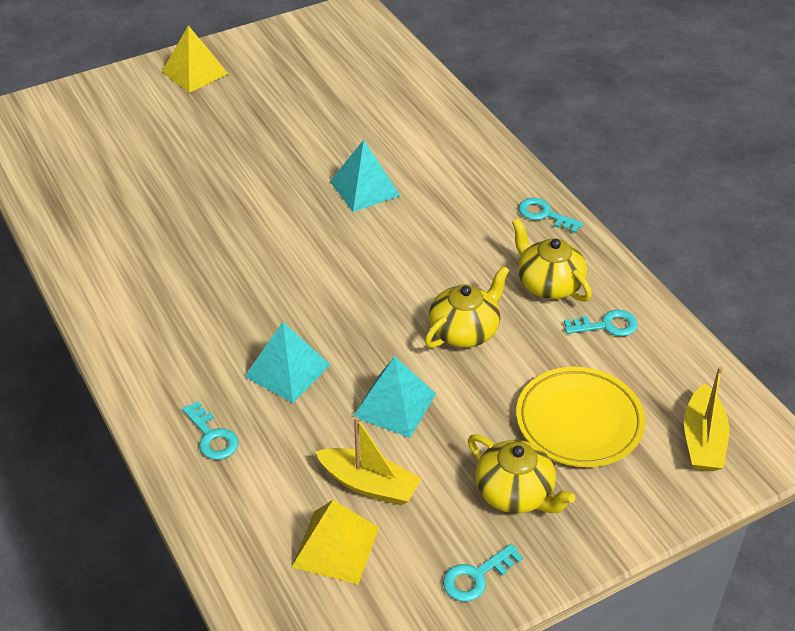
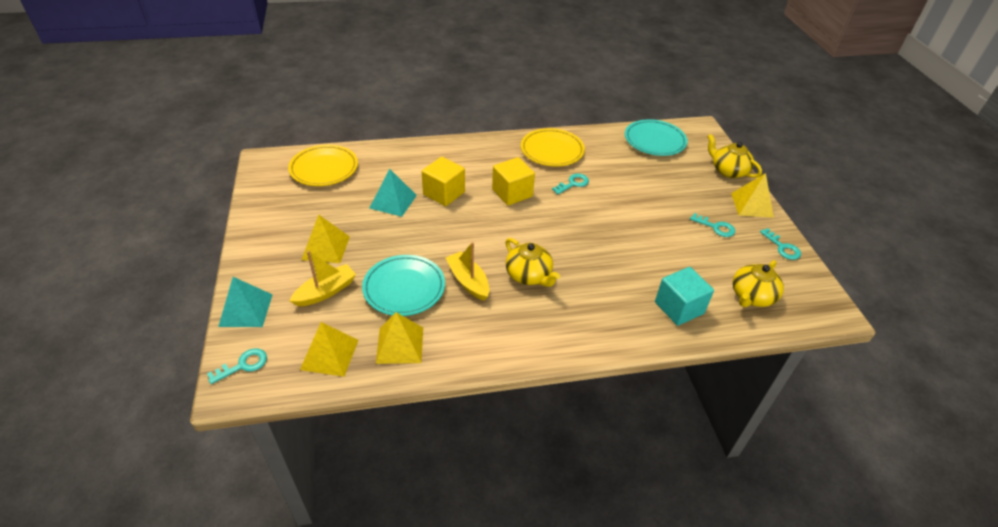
turquoise cube: 0 -> 1
turquoise plate: 0 -> 2
turquoise pyramid: 3 -> 2
yellow cube: 0 -> 2
yellow plate: 1 -> 2
yellow pyramid: 2 -> 4

